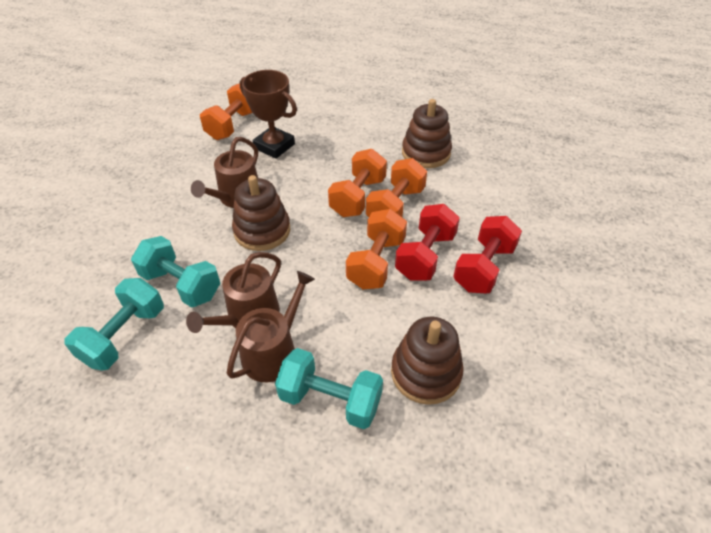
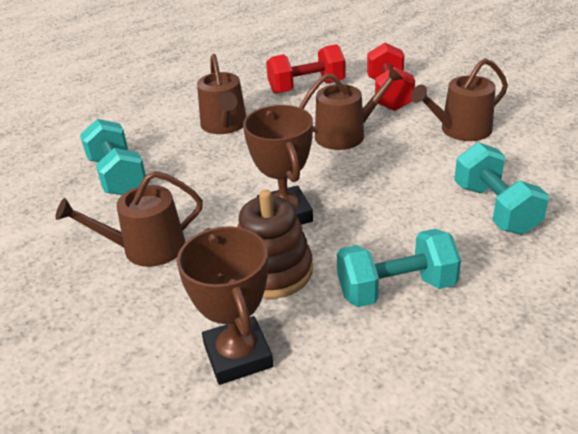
brown stacking toy: 3 -> 1
brown trophy: 1 -> 2
brown watering can: 3 -> 4
orange dumbbell: 4 -> 0

